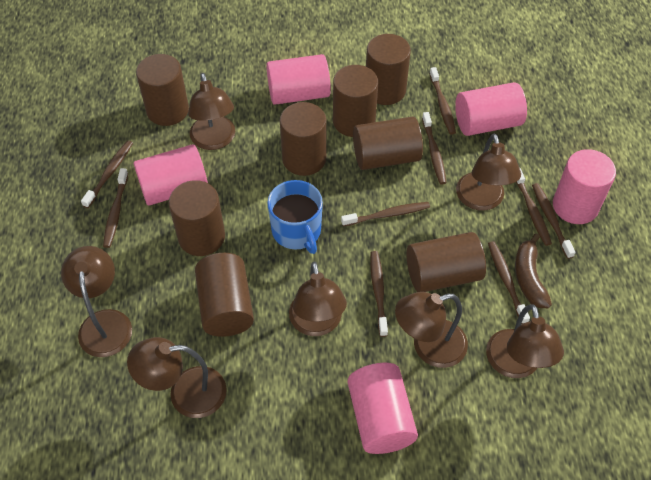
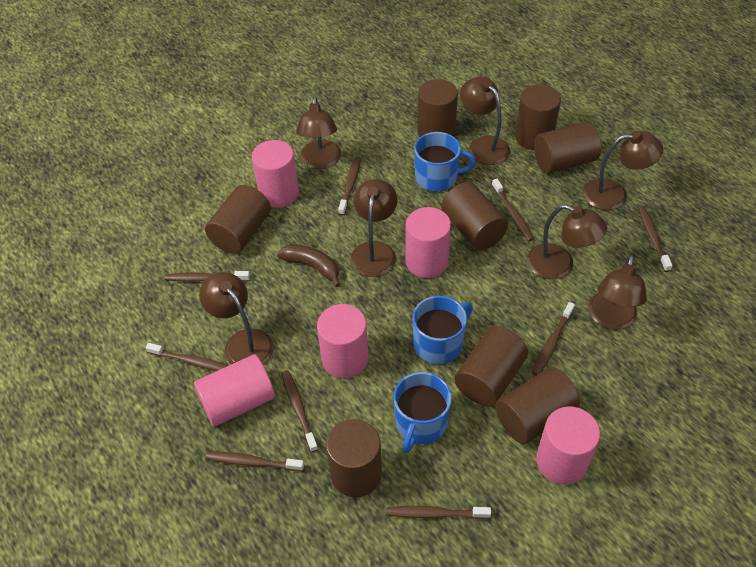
blue mug: 1 -> 3

